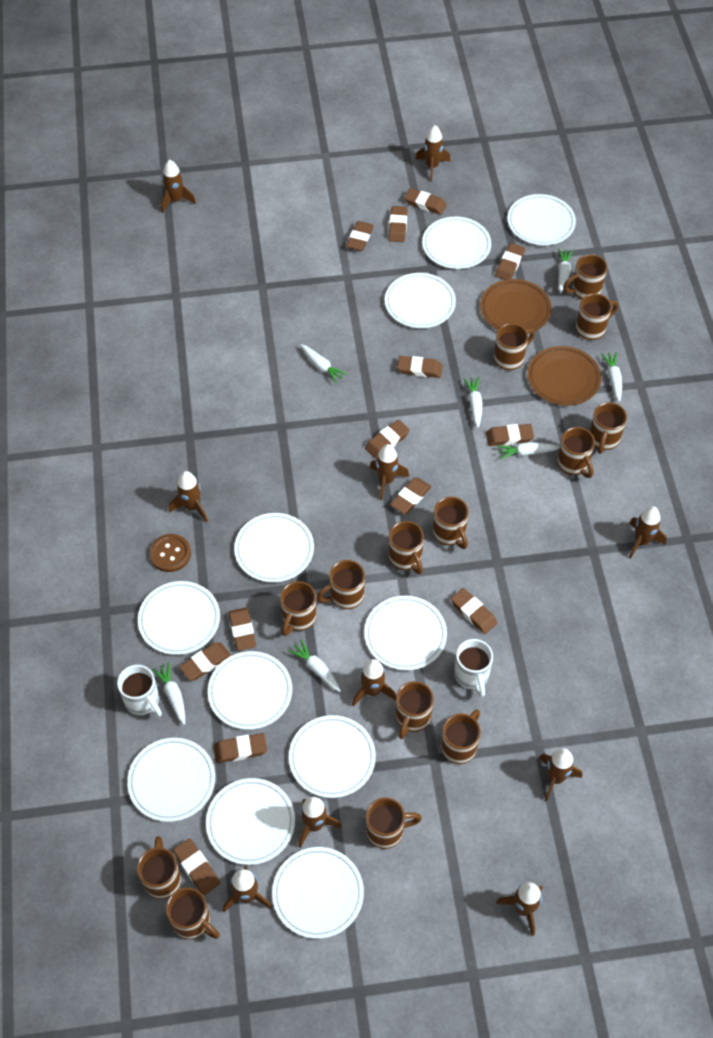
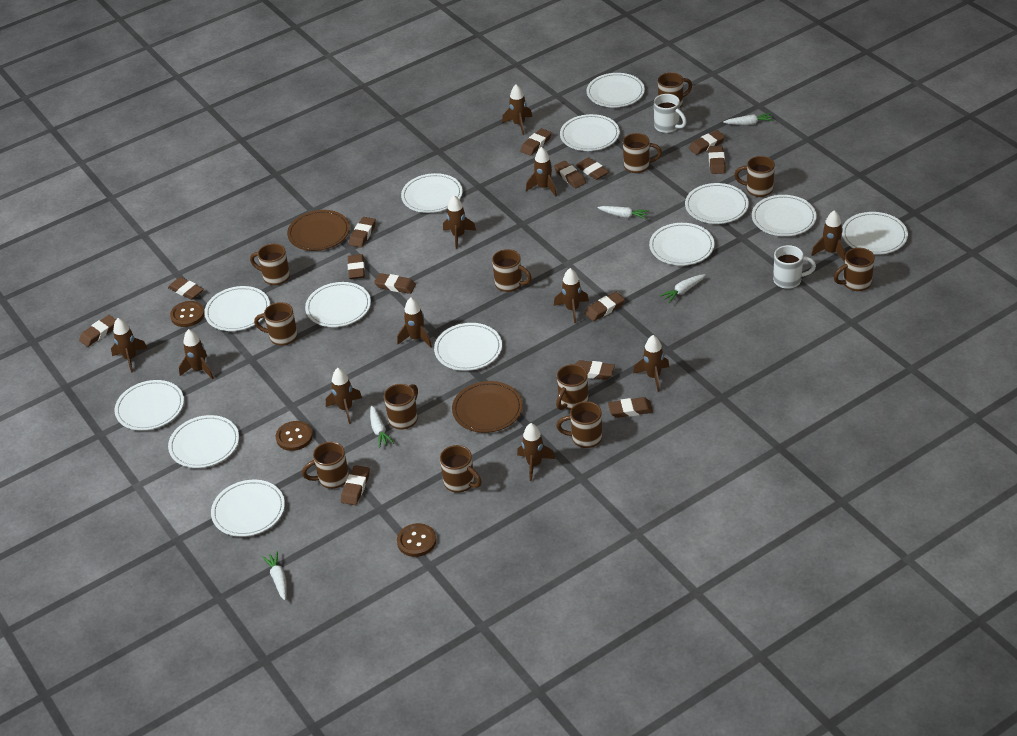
brown button: 1 -> 3
brown eraser: 13 -> 14
brown mug: 14 -> 12
brown rocket: 10 -> 11
white carrot: 7 -> 5
white plate: 11 -> 13

